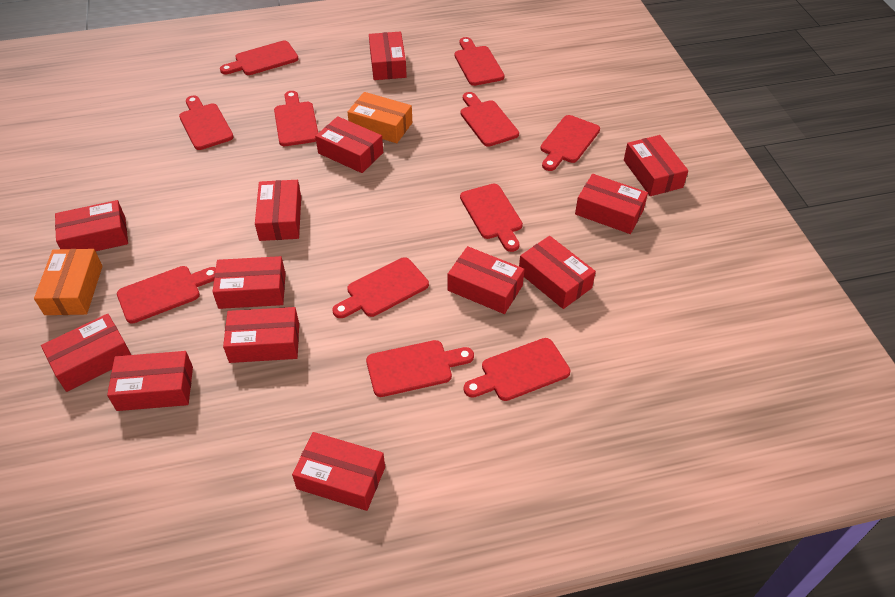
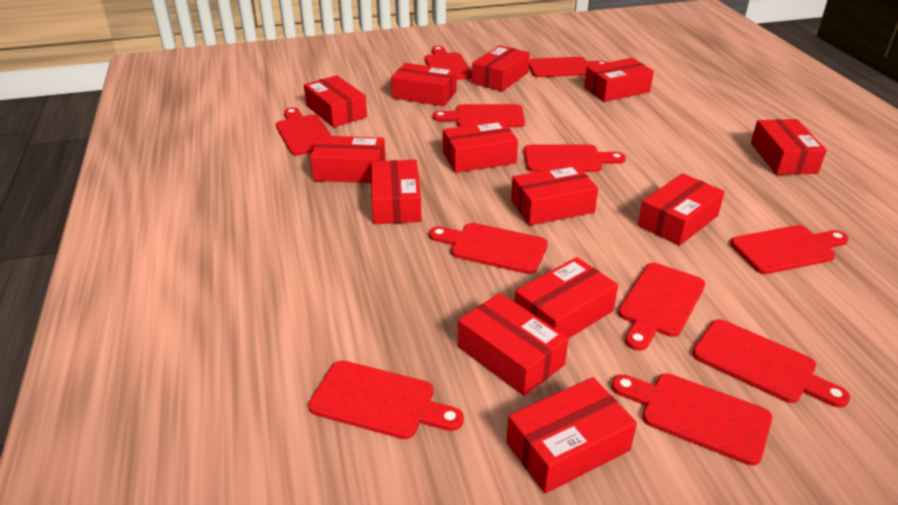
orange box: 2 -> 0

